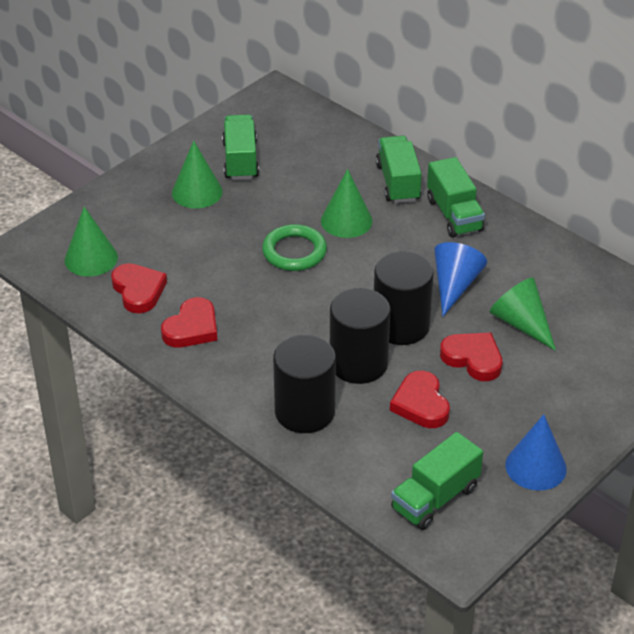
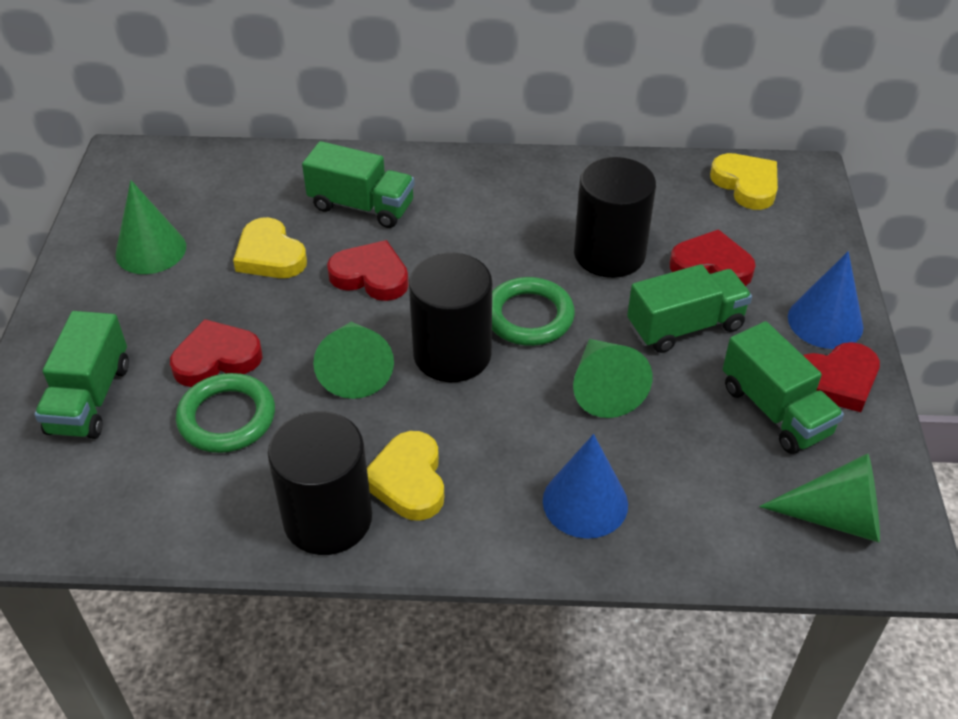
green ring: 1 -> 2
yellow heart: 0 -> 3

